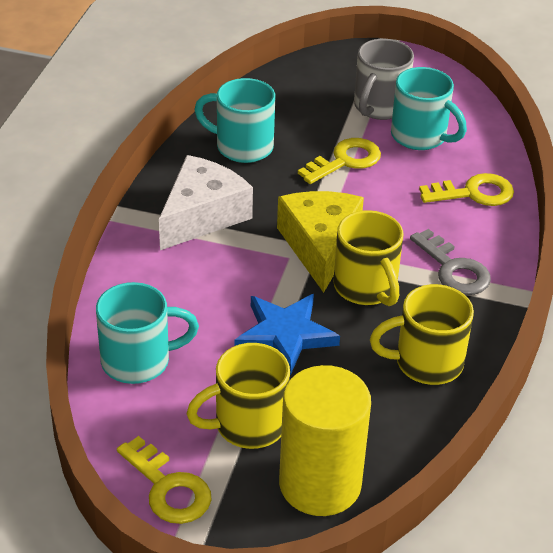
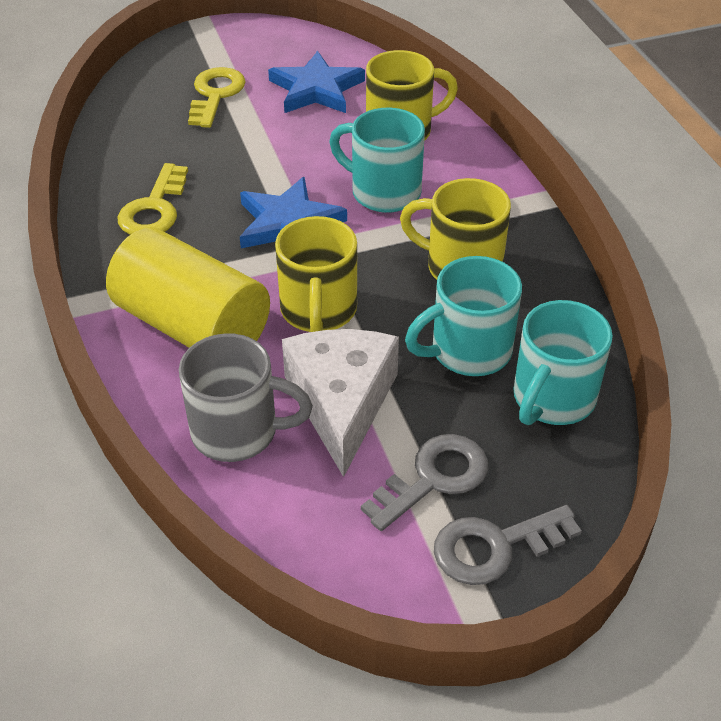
blue star: 1 -> 2
grey key: 1 -> 2
yellow cheese: 1 -> 0
yellow key: 3 -> 2

